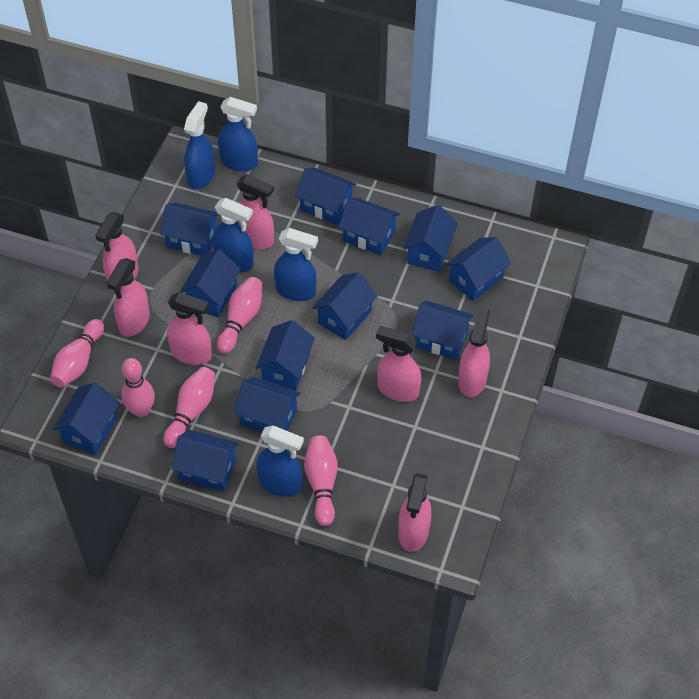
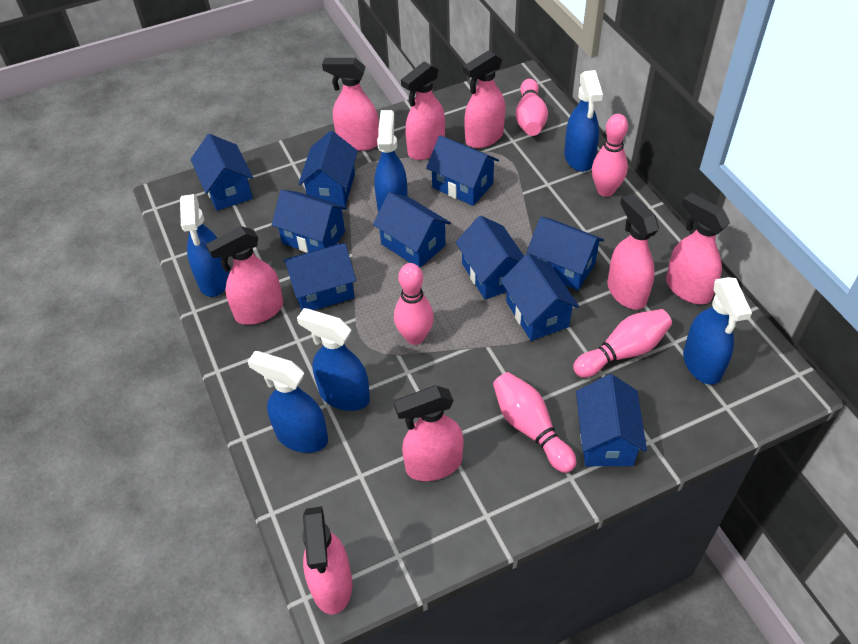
blue house: 12 -> 10
blue spray bottle: 5 -> 6
pink spray bottle: 7 -> 8

